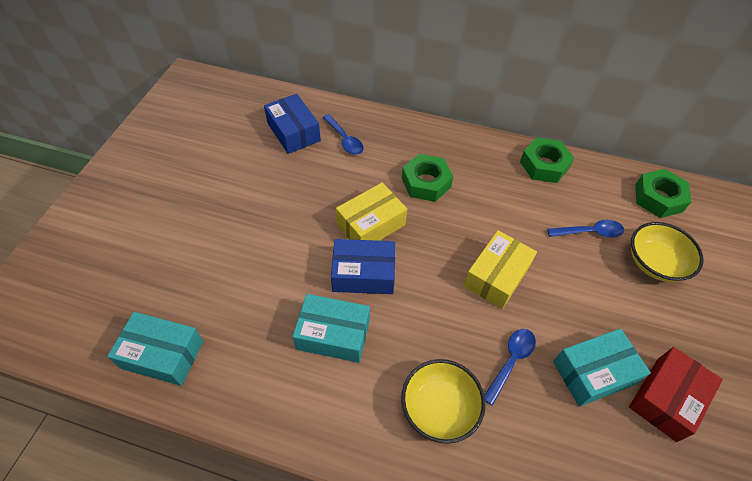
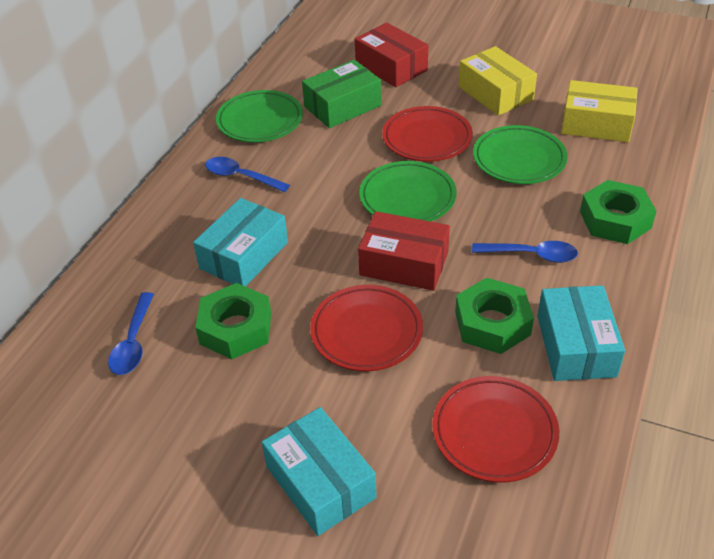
blue box: 2 -> 0
green box: 0 -> 1
green plate: 0 -> 3
red box: 1 -> 2
red plate: 0 -> 3
yellow bowl: 2 -> 0

